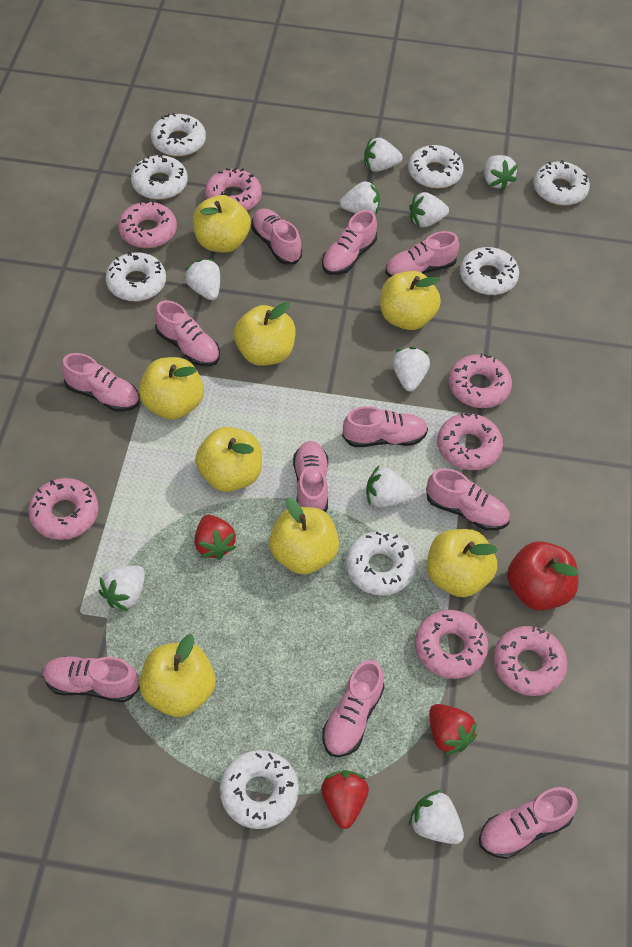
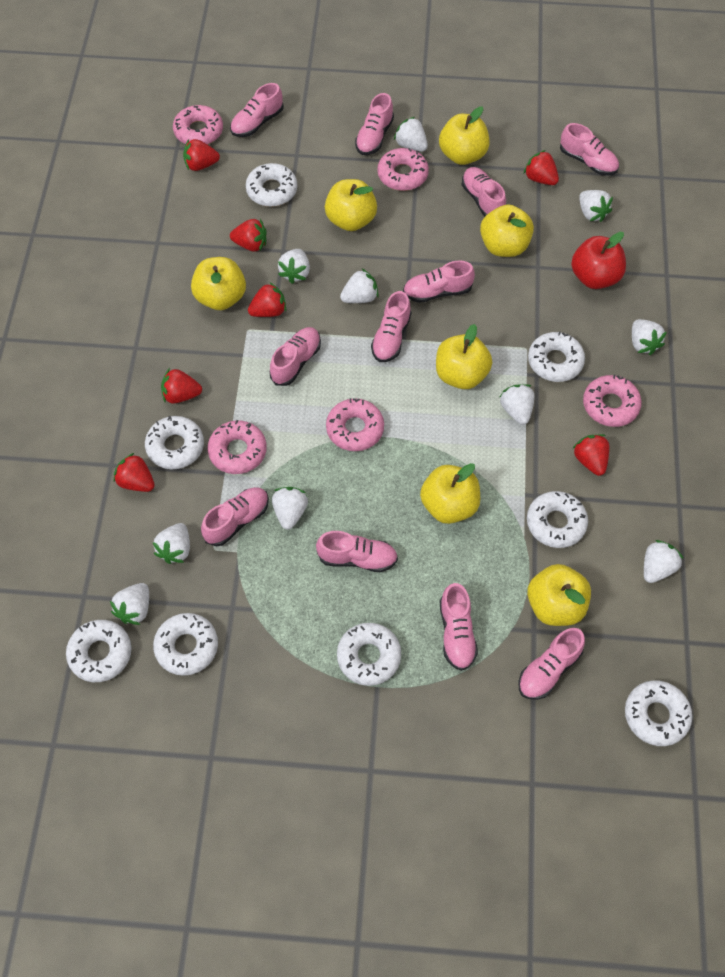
pink donut: 7 -> 5
red strawberry: 3 -> 7
white strawberry: 9 -> 10
yellow apple: 8 -> 7

